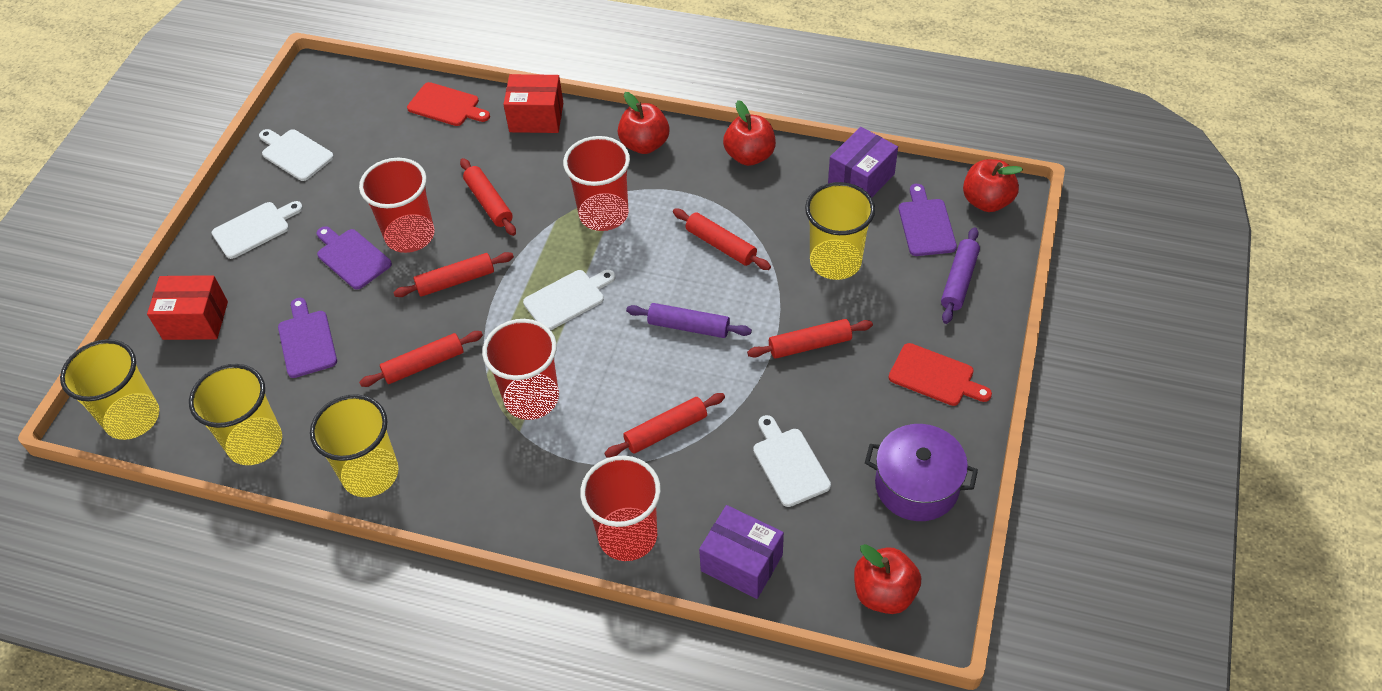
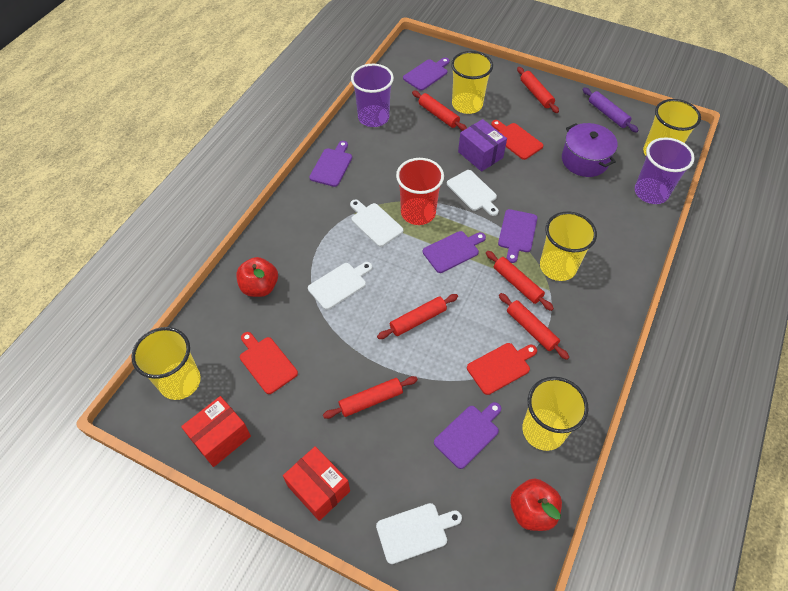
purple box: 2 -> 1
purple cup: 0 -> 2
purple cutting board: 3 -> 5
purple rolling pin: 2 -> 1
red apple: 4 -> 2
red cup: 4 -> 1
red cutting board: 2 -> 3
yellow cup: 4 -> 5

